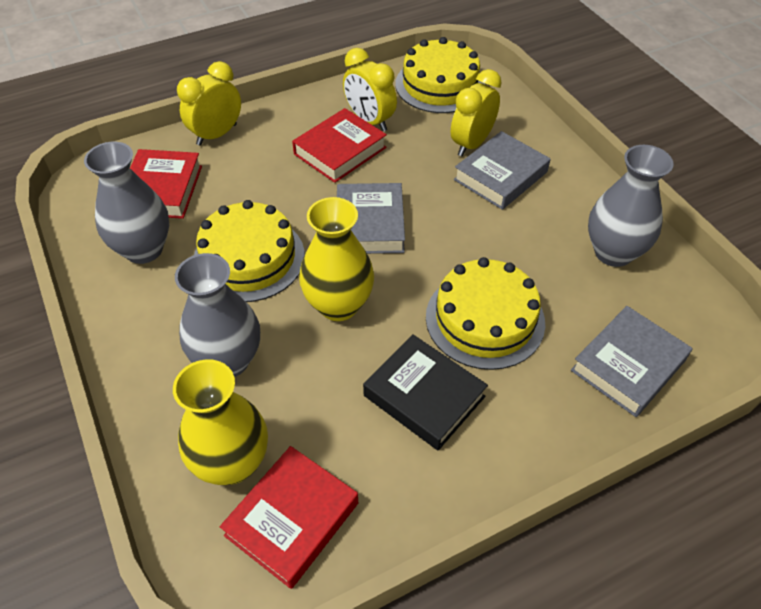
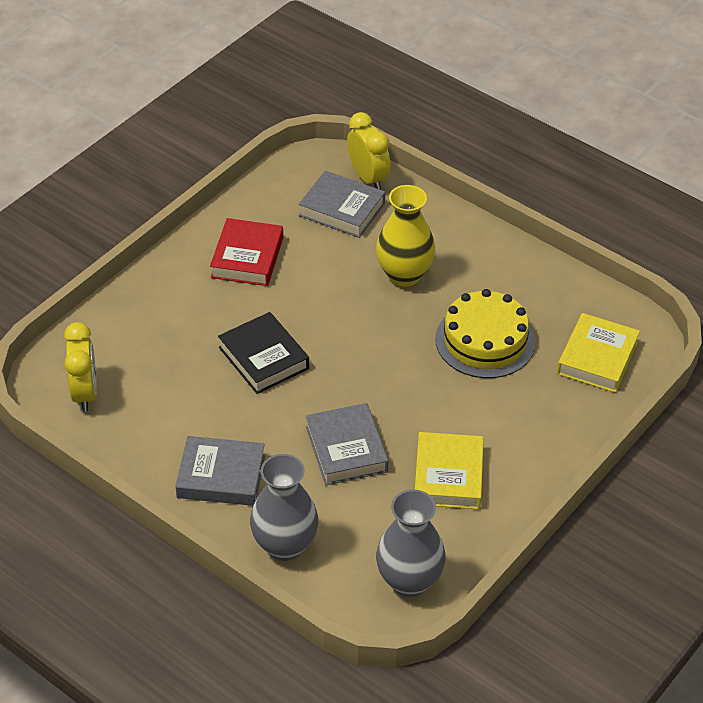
grey vase: 3 -> 2
red book: 3 -> 1
yellow book: 0 -> 2
yellow cake: 3 -> 1
yellow clock: 3 -> 2
yellow vase: 2 -> 1

